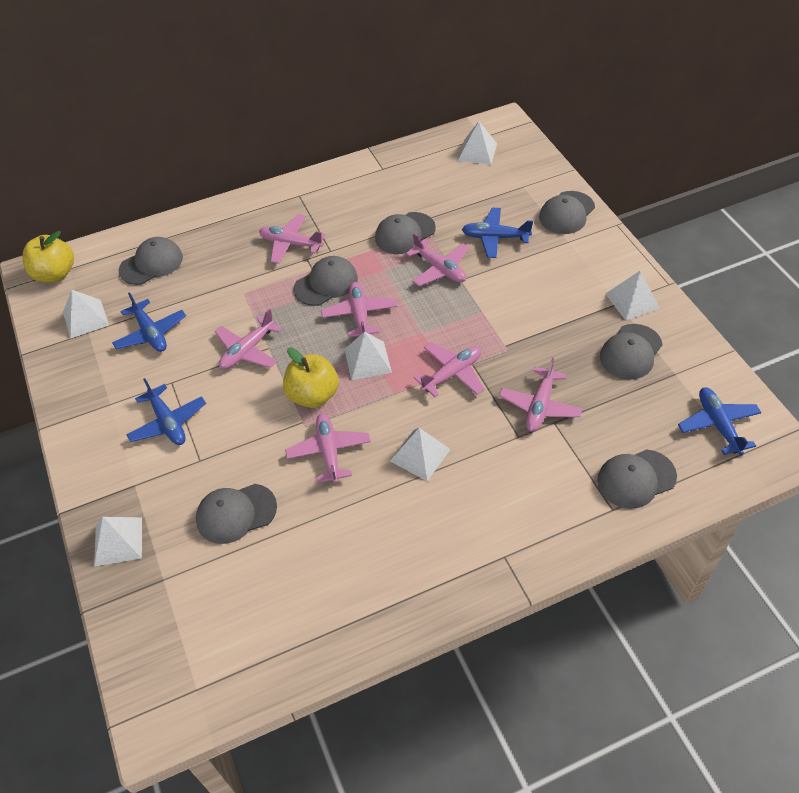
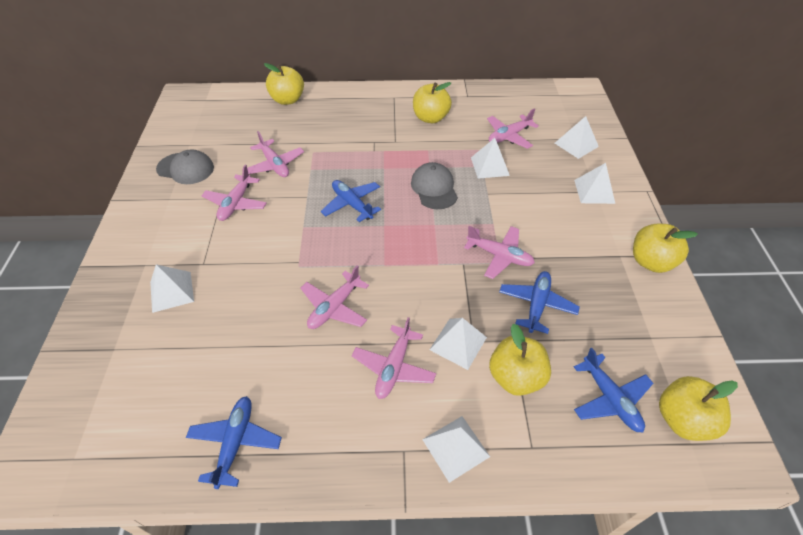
grey cap: 7 -> 2
pink plane: 7 -> 6
yellow apple: 2 -> 5

